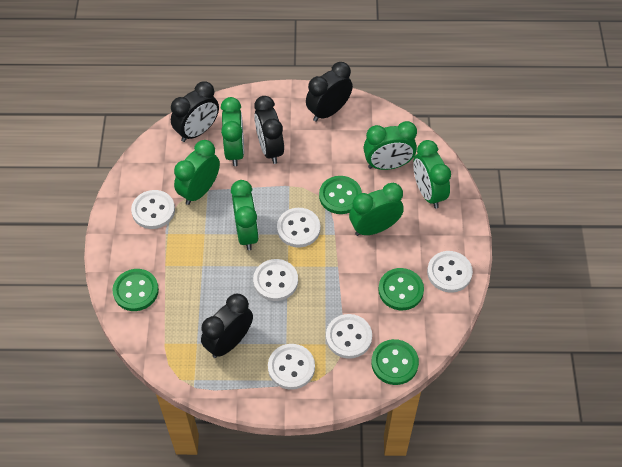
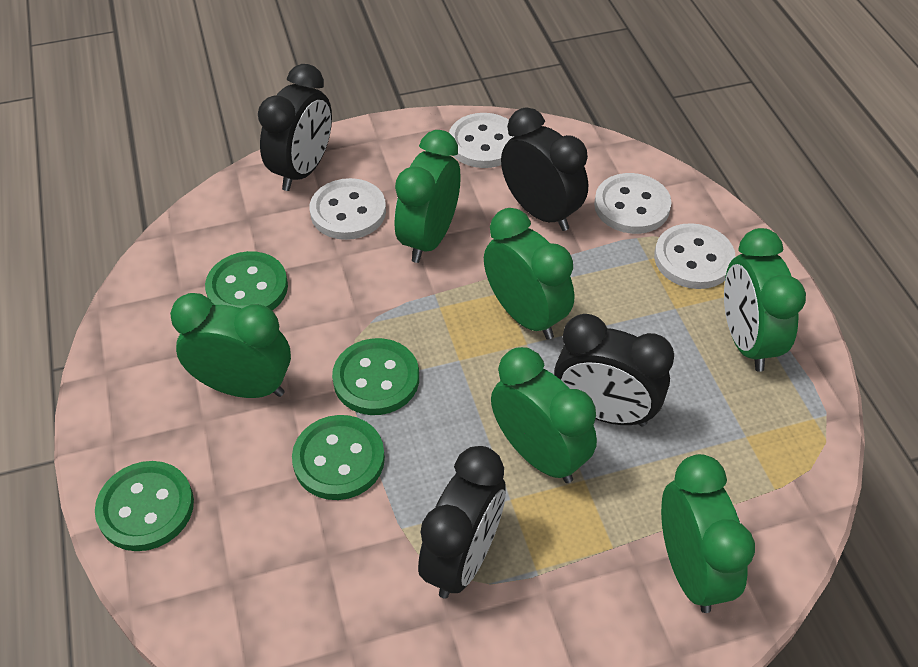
white button: 6 -> 4

